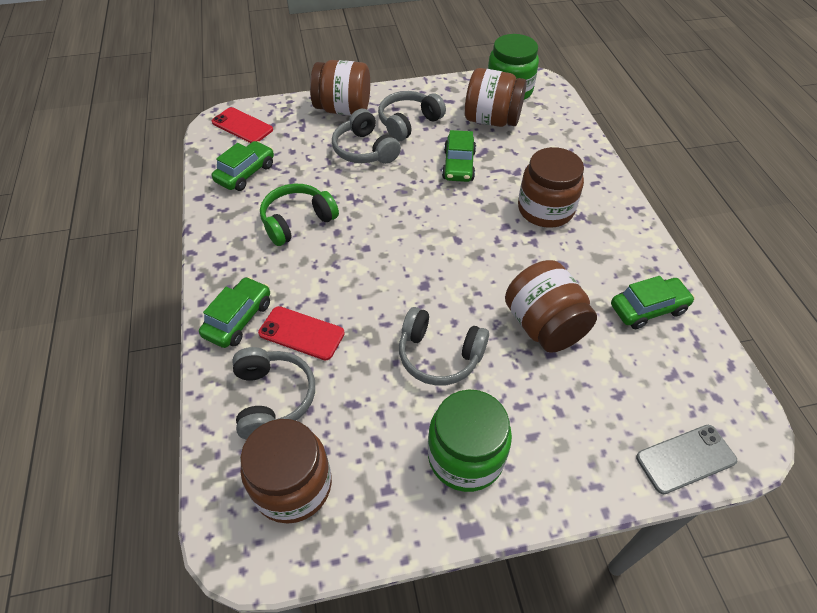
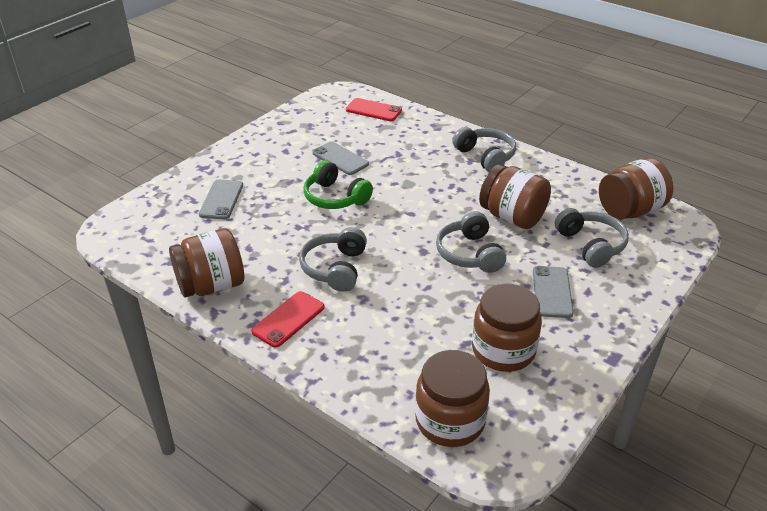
green car: 4 -> 0
green jar: 2 -> 0
grey phone: 1 -> 3

